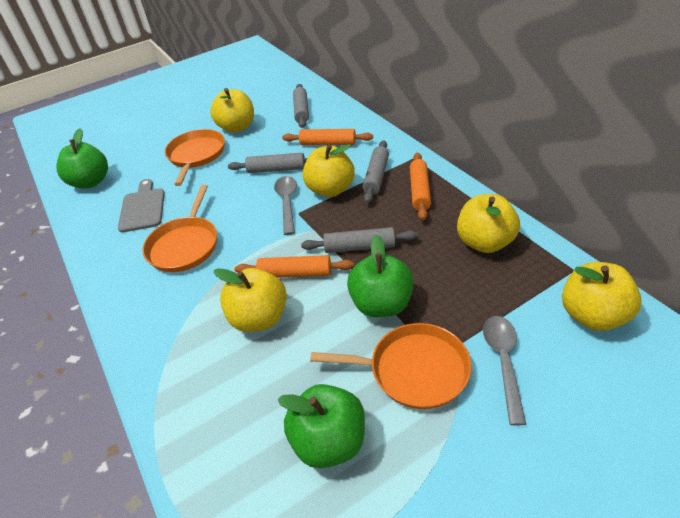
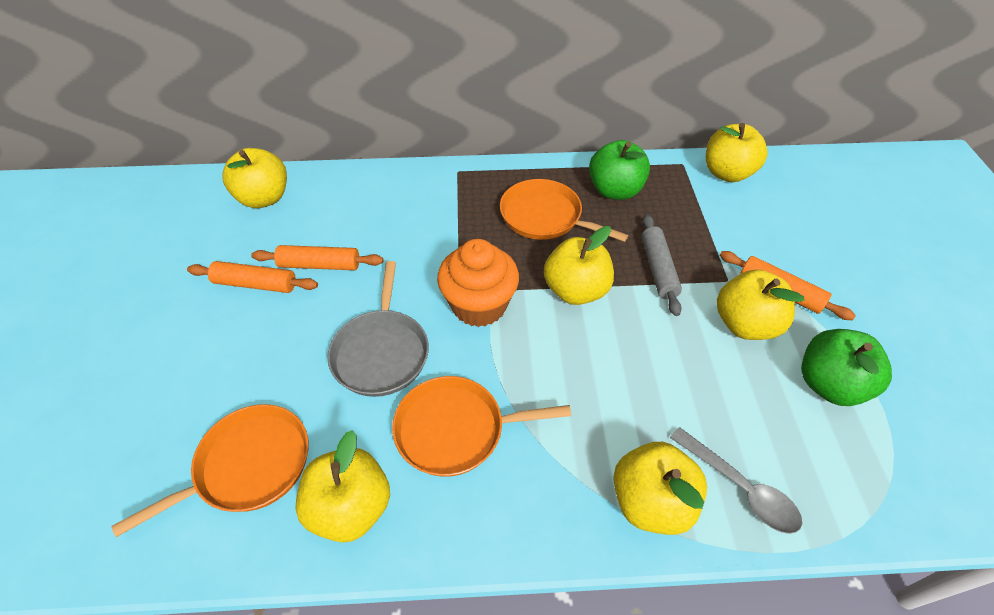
green apple: 3 -> 2
grey cutting board: 1 -> 0
grey pan: 0 -> 1
grey rolling pin: 4 -> 1
grey spoon: 2 -> 1
orange cupcake: 0 -> 1
yellow apple: 5 -> 6

